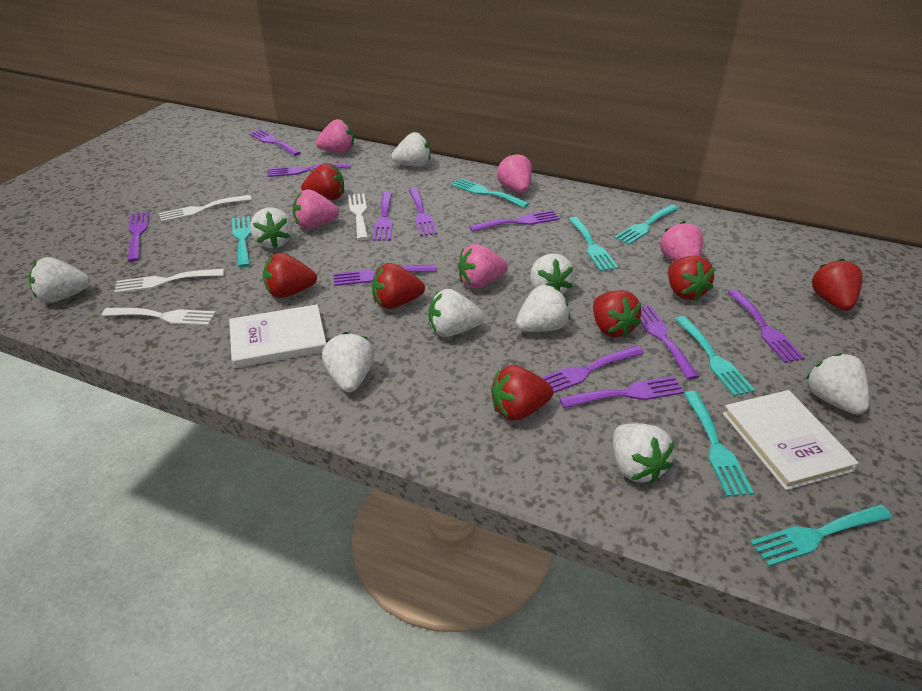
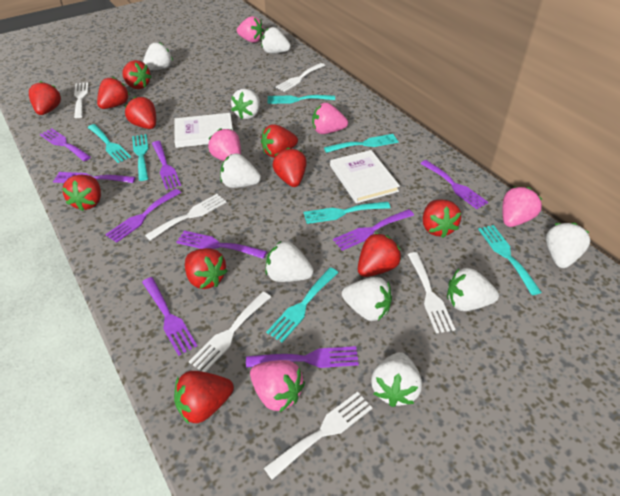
purple fork: 11 -> 9
red strawberry: 7 -> 11
white fork: 4 -> 6

